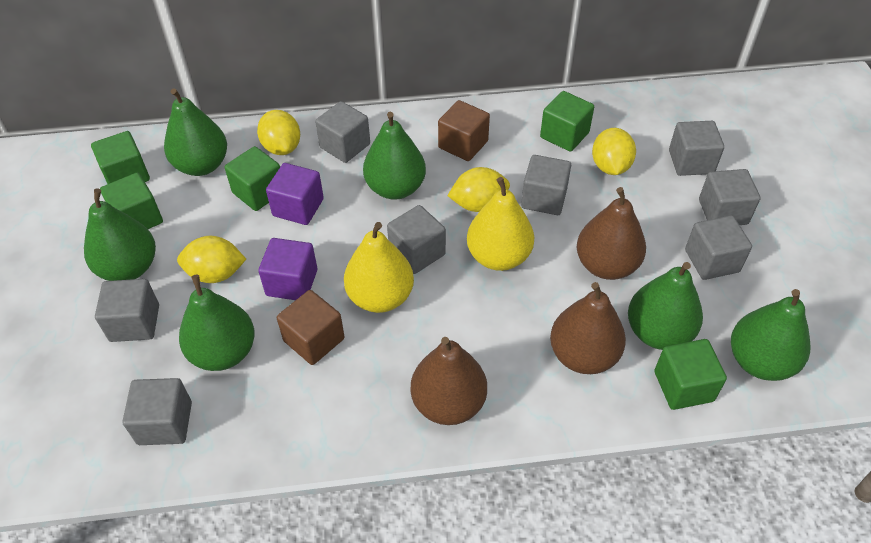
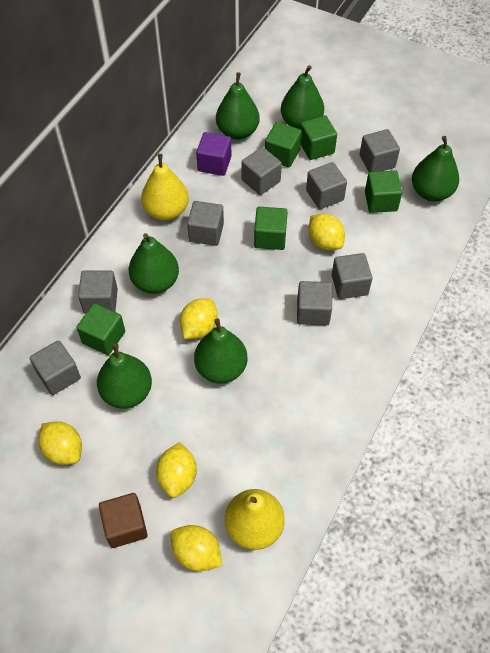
brown cube: 2 -> 1
brown pear: 3 -> 0
purple cube: 2 -> 1
yellow lemon: 4 -> 5

